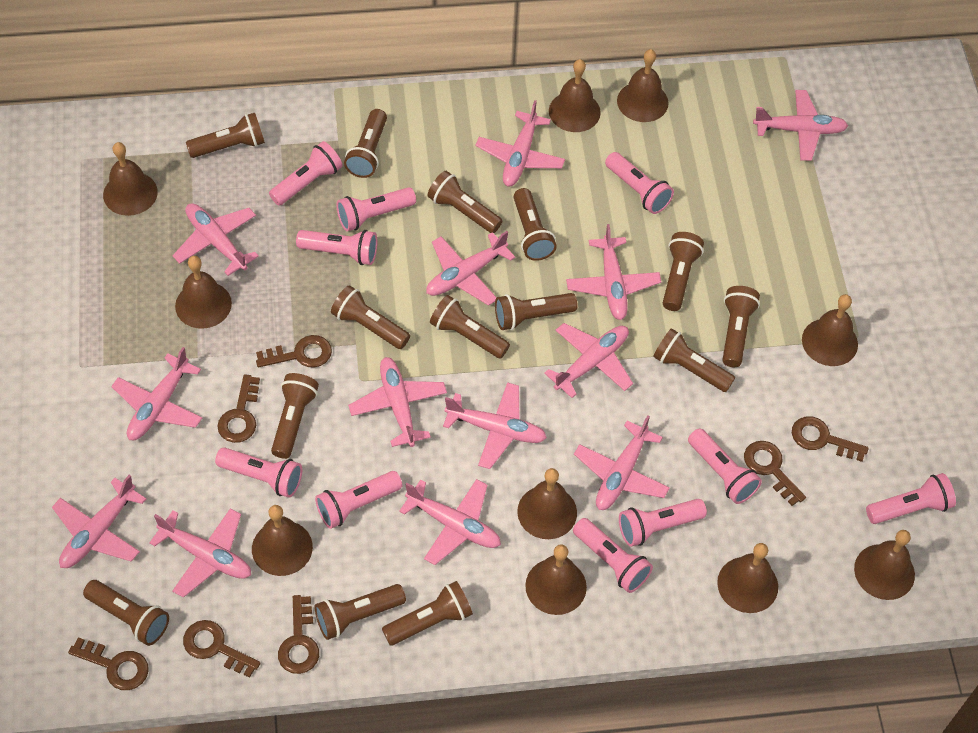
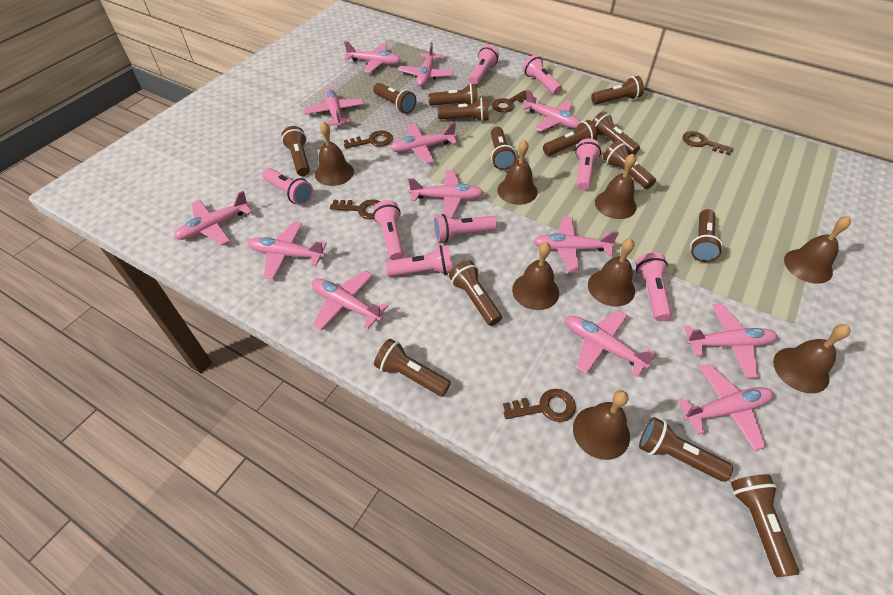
brown bell: 10 -> 8
brown key: 7 -> 5
pink flashlight: 10 -> 8

